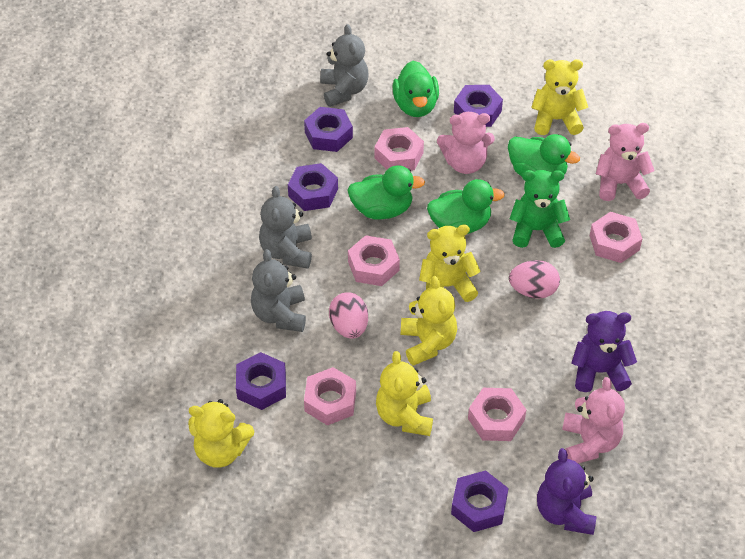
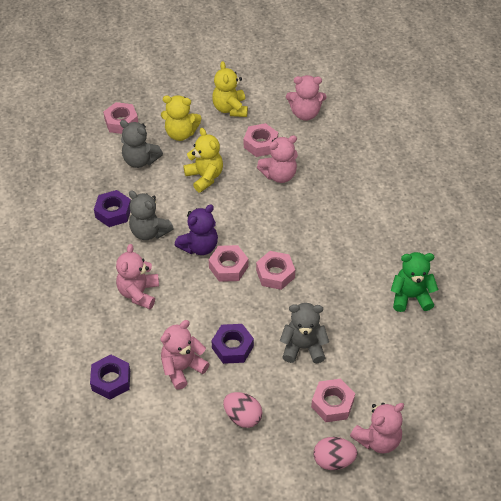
green duck: 4 -> 0
pink teddy bear: 3 -> 5
purple nut: 5 -> 3
purple teddy bear: 2 -> 1
yellow teddy bear: 5 -> 3

